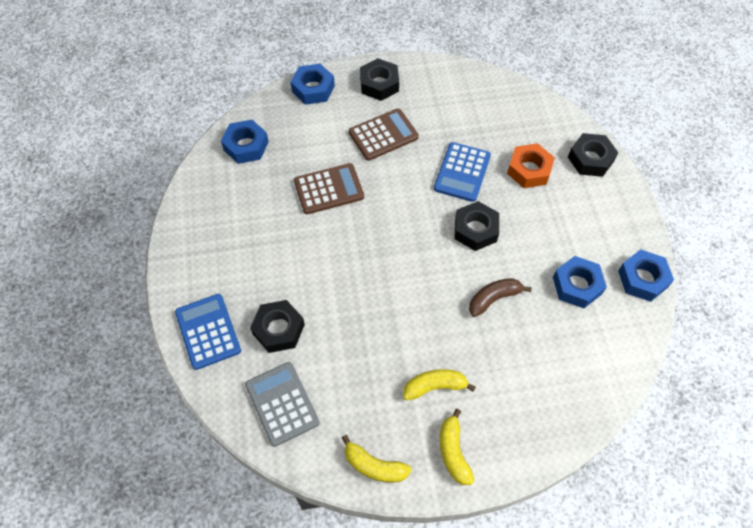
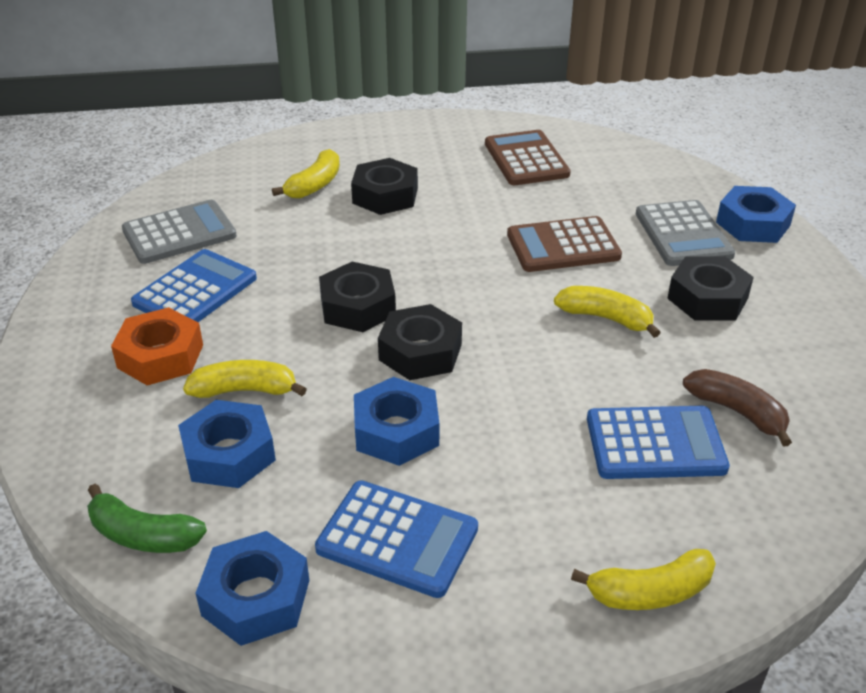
blue calculator: 2 -> 3
green banana: 0 -> 1
grey calculator: 1 -> 2
yellow banana: 3 -> 4

